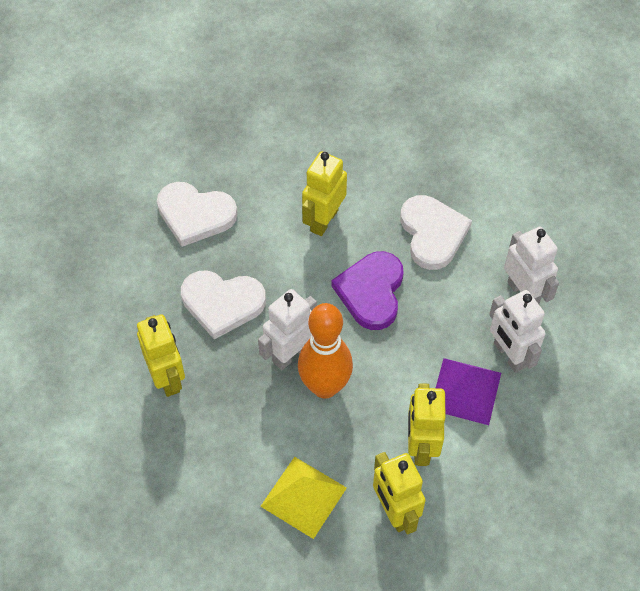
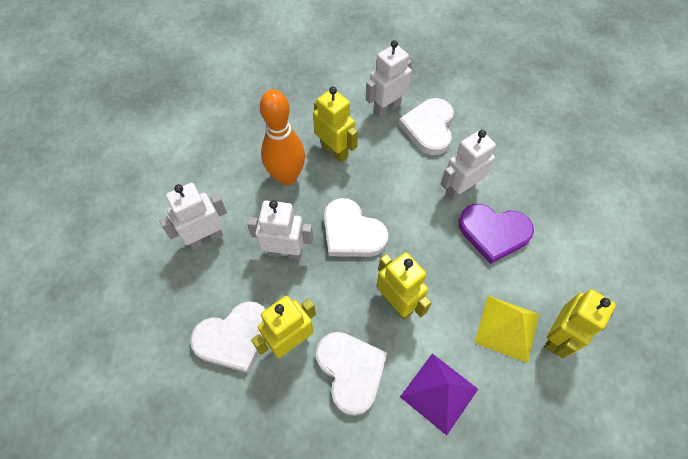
white heart: 3 -> 4
white robot: 3 -> 4

